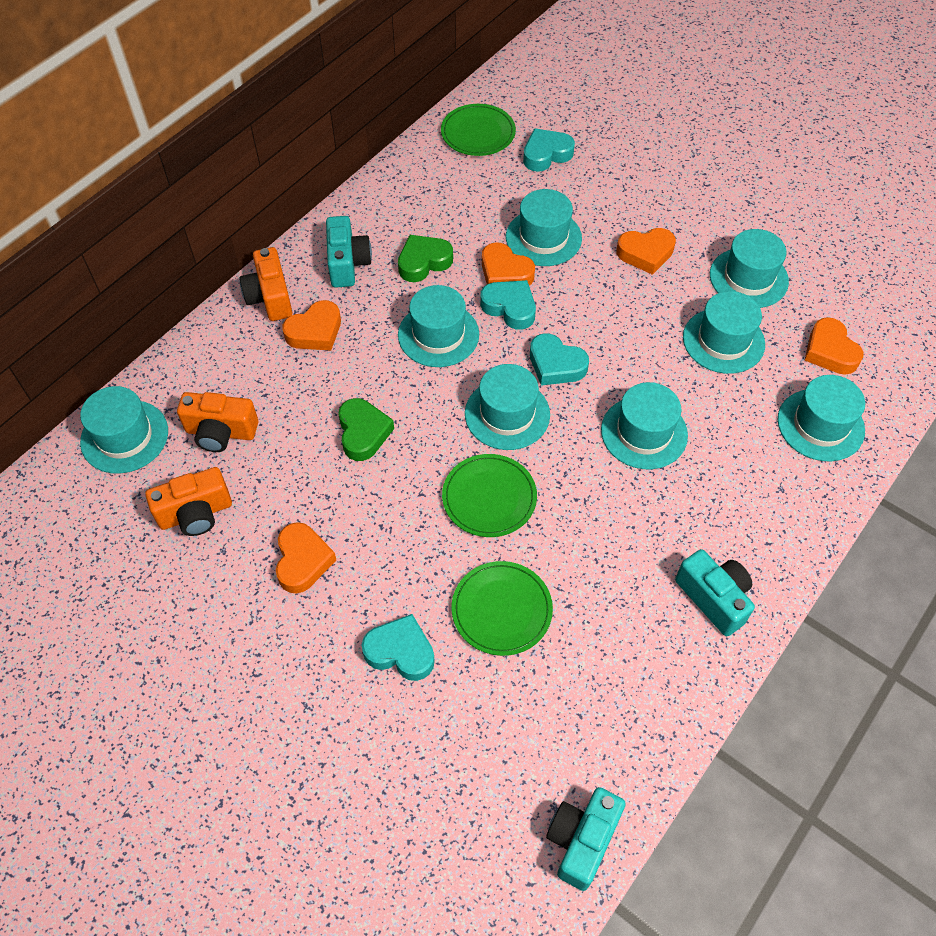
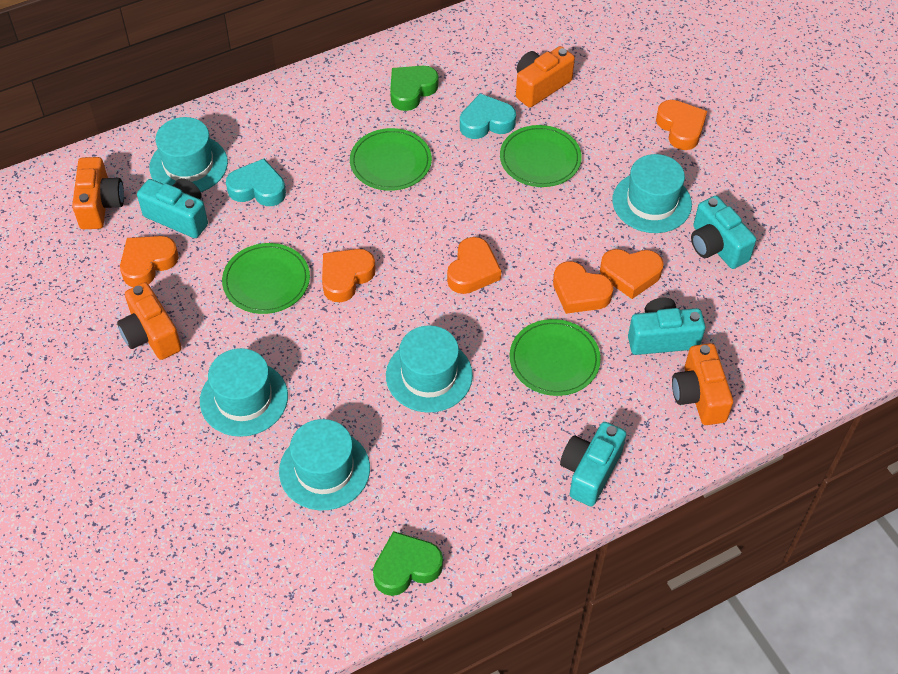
green plate: 3 -> 4
orange camera: 3 -> 4
orange heart: 5 -> 6
turquoise camera: 3 -> 4
turquoise hat: 8 -> 5
turquoise heart: 4 -> 2

